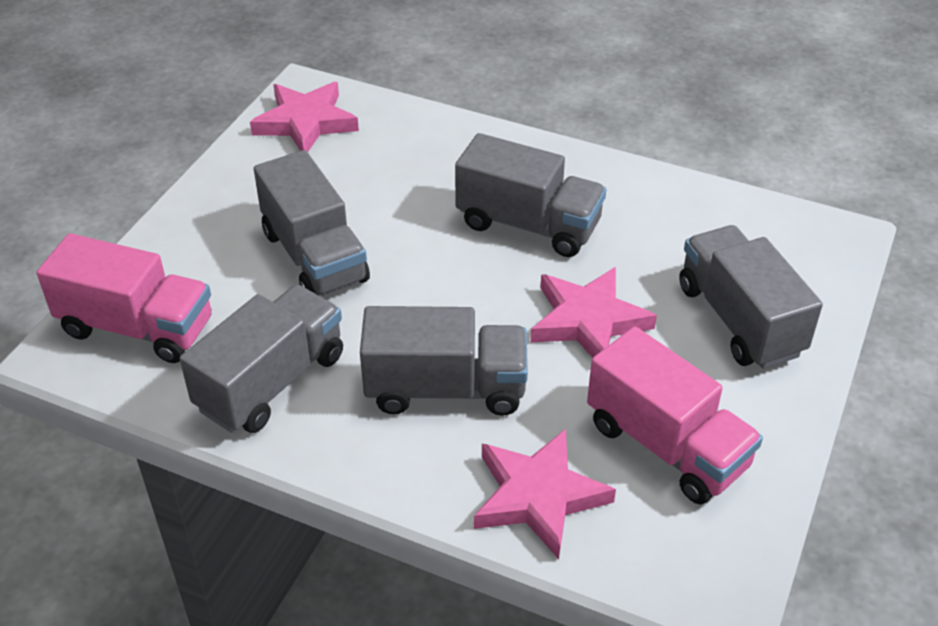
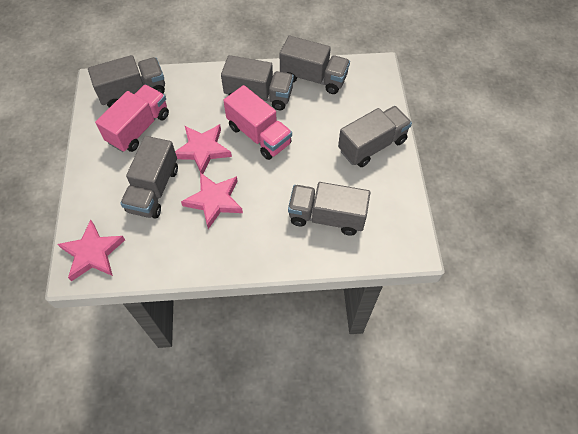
grey truck: 5 -> 6

